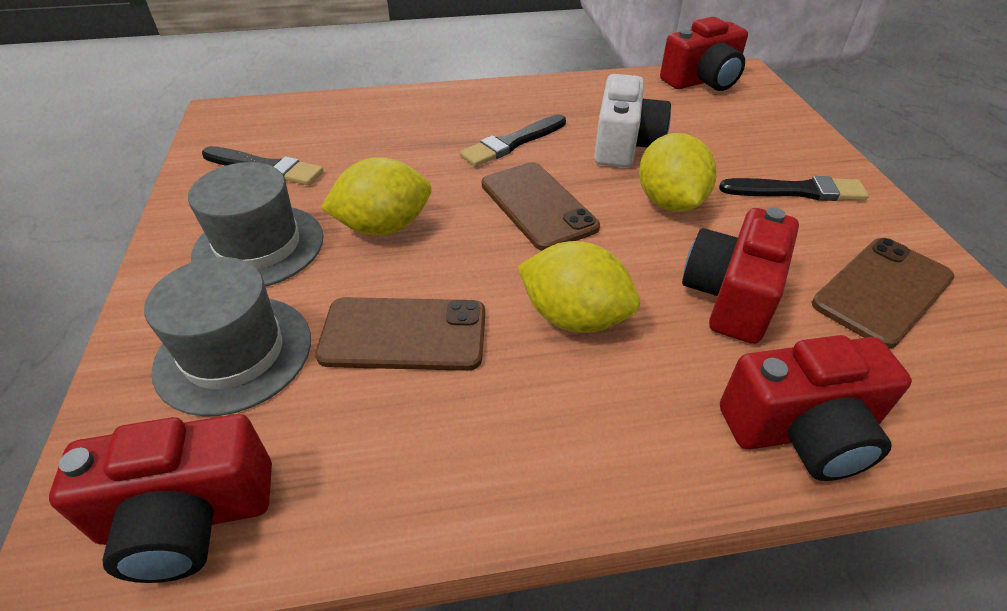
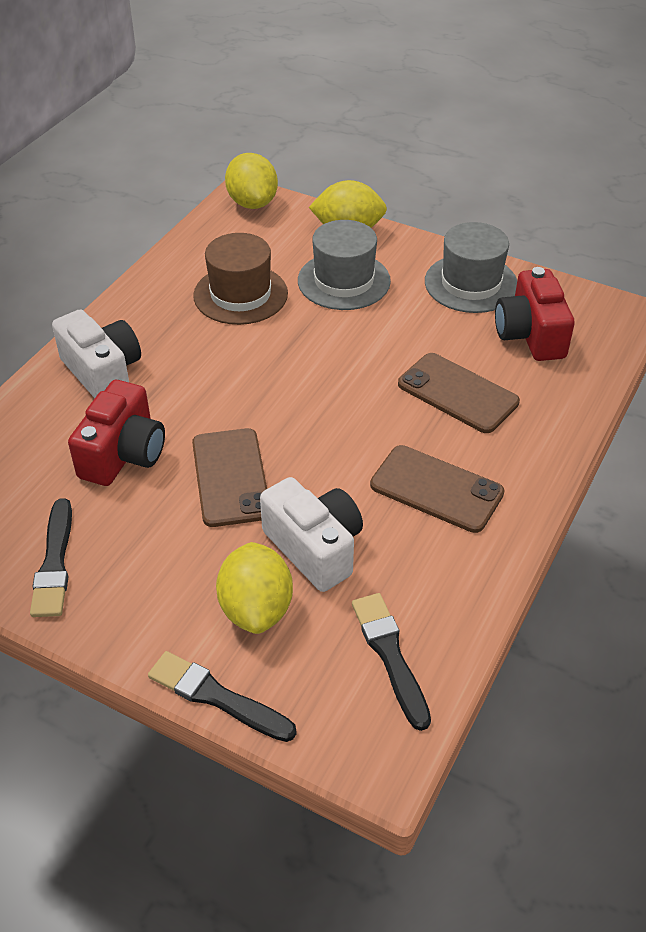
brown hat: 0 -> 1
red camera: 4 -> 2
white camera: 1 -> 2

